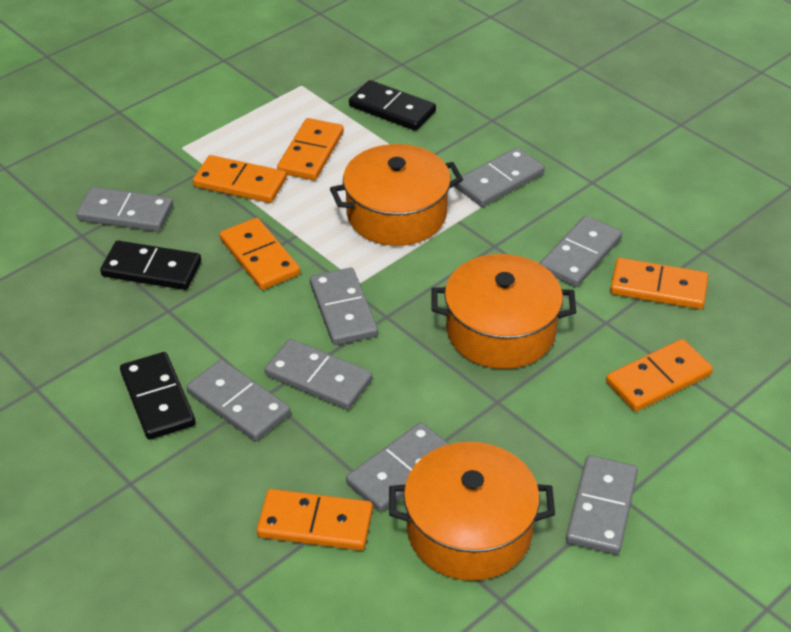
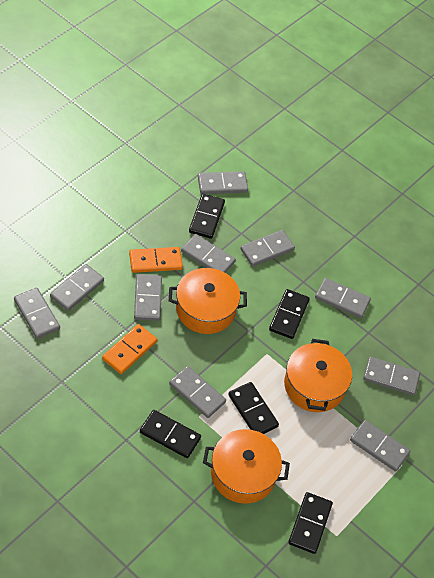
black domino: 3 -> 5
grey domino: 8 -> 10
orange domino: 6 -> 2

